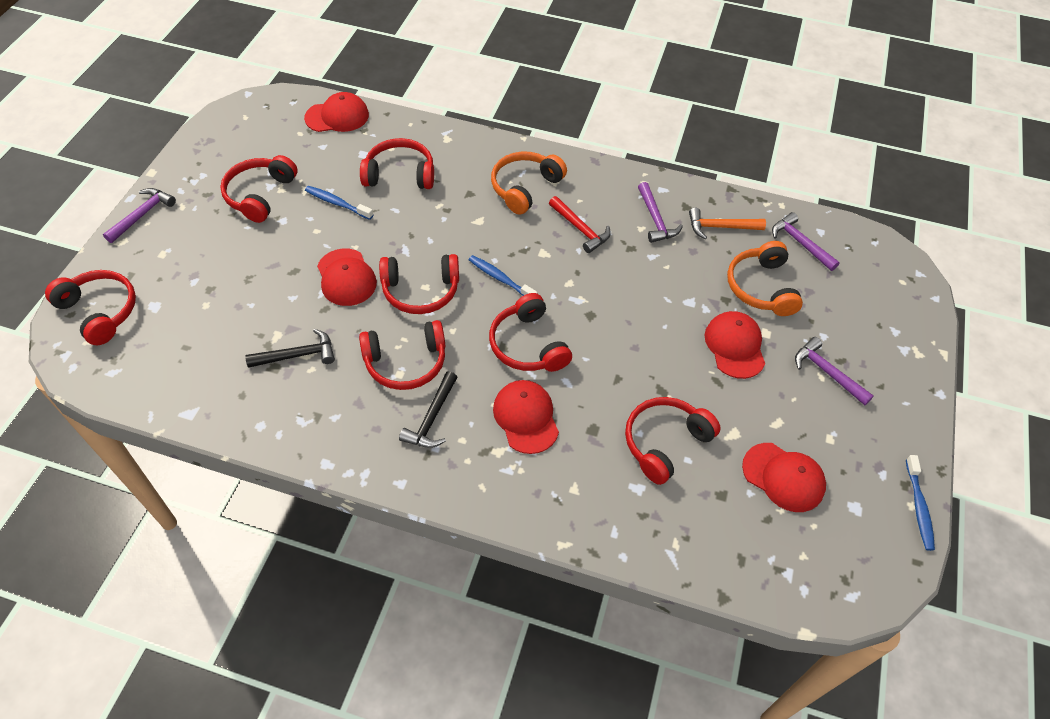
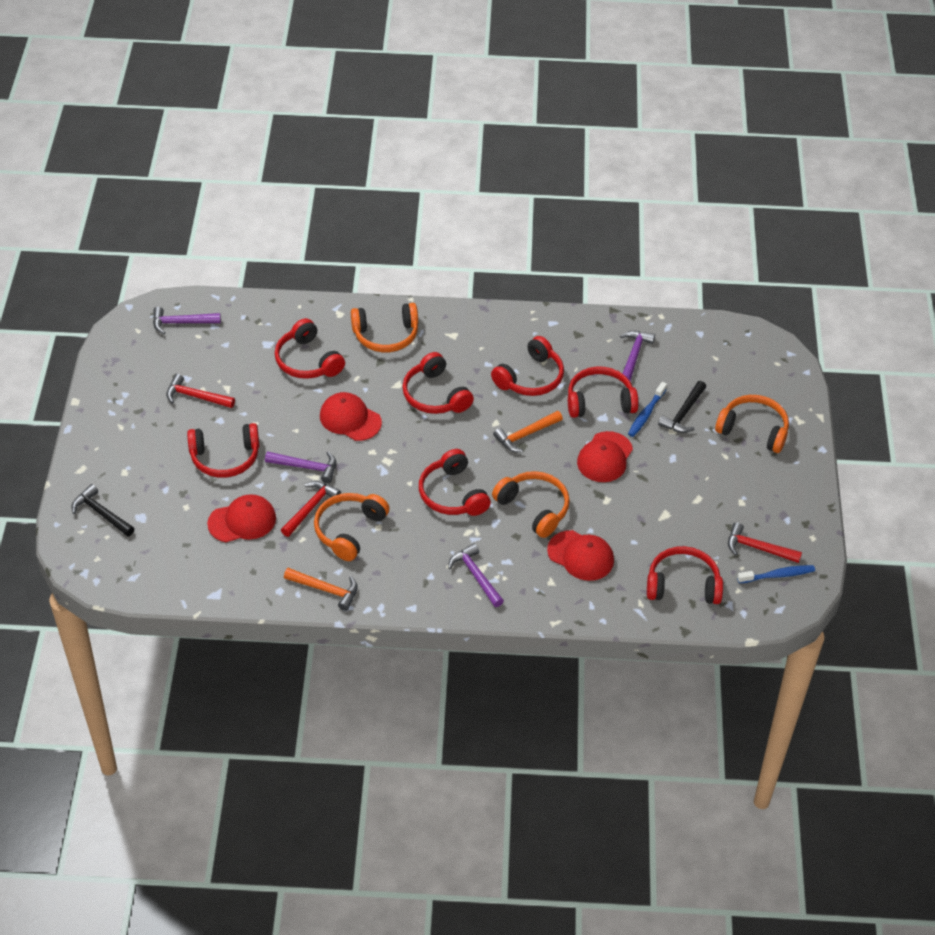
blue toothbrush: 3 -> 2
orange hammer: 1 -> 2
orange headphones: 2 -> 4
red cap: 5 -> 4
red hammer: 1 -> 3

